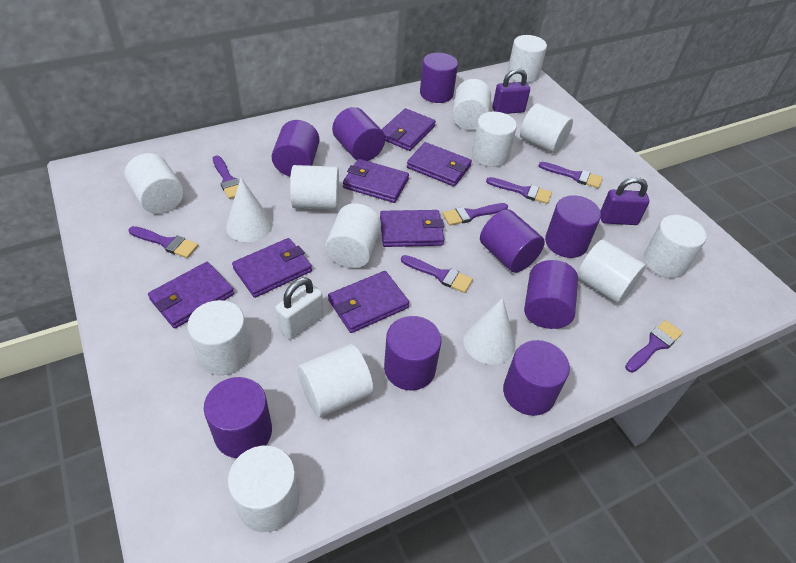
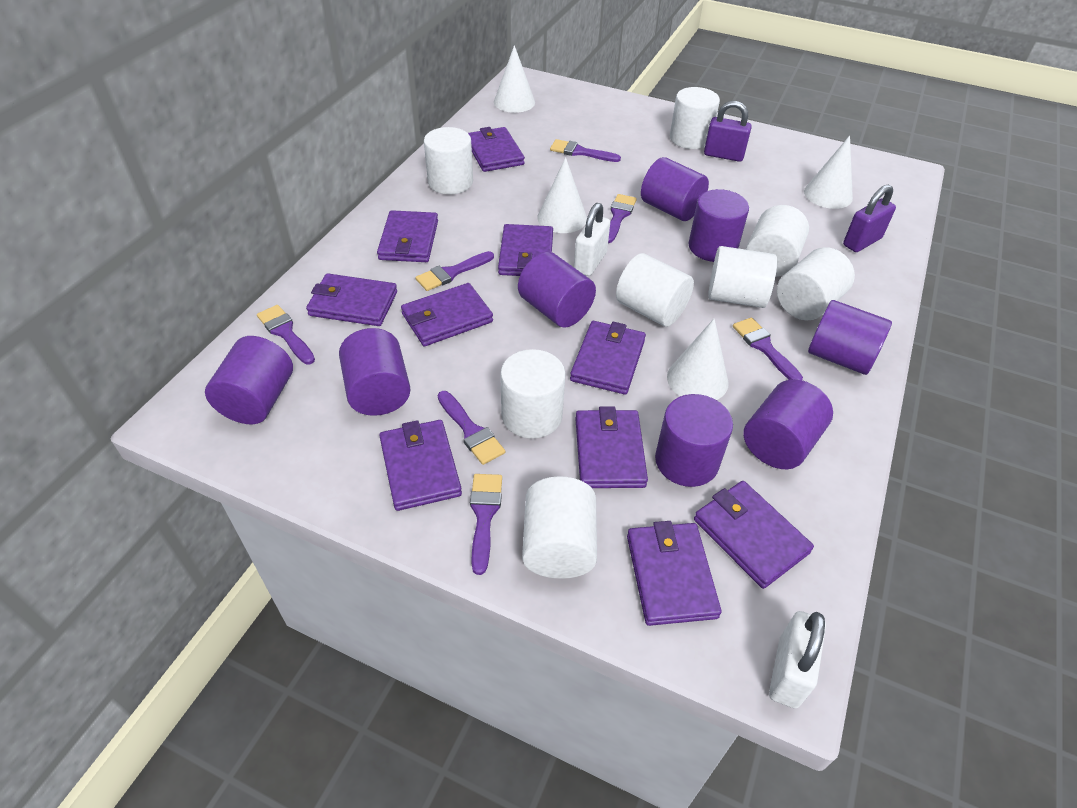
purple cylinder: 9 -> 8
purple wallet: 7 -> 10
white cone: 2 -> 4
white cylinder: 12 -> 8
white padlock: 1 -> 2

